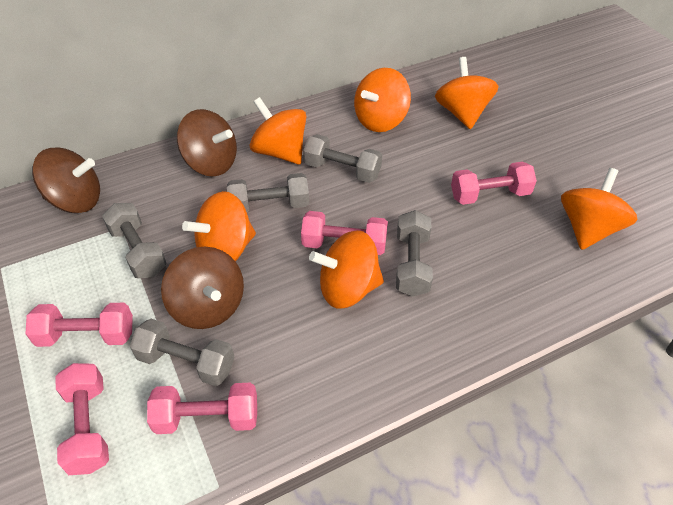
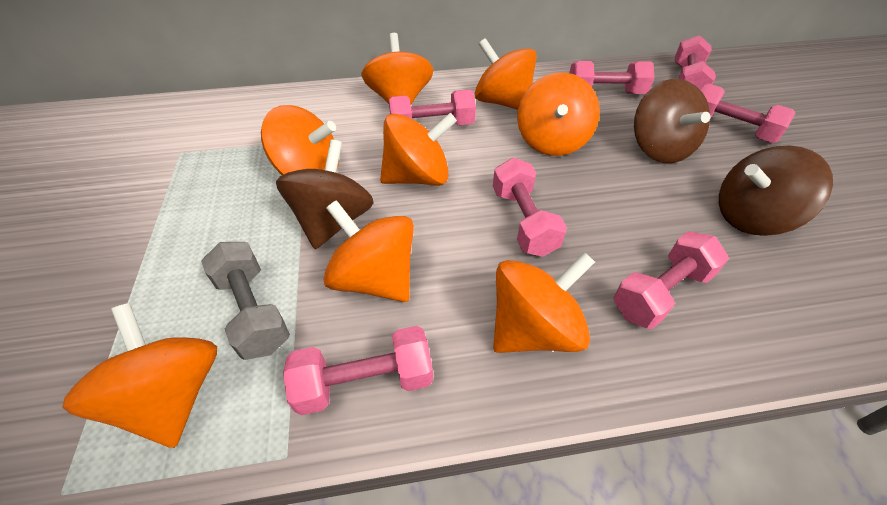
grey dumbbell: 5 -> 1
orange spinning top: 6 -> 8
pink dumbbell: 5 -> 7

